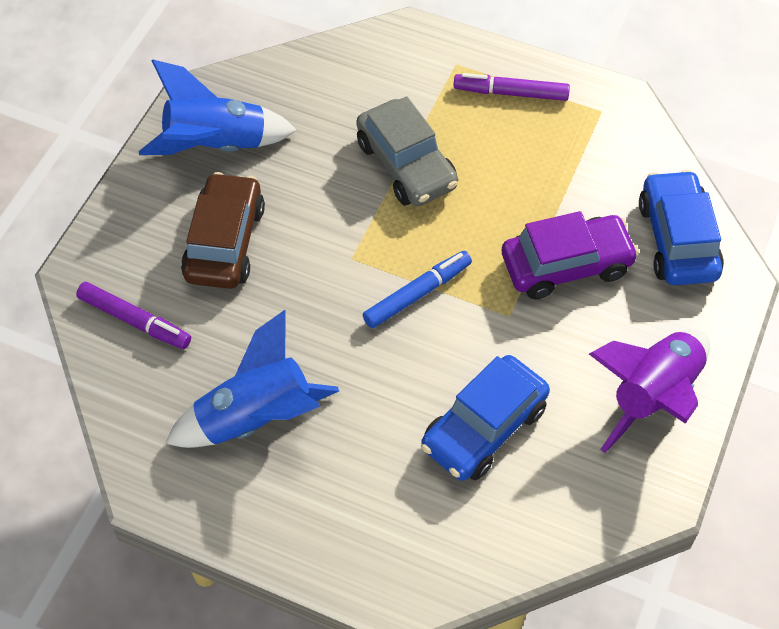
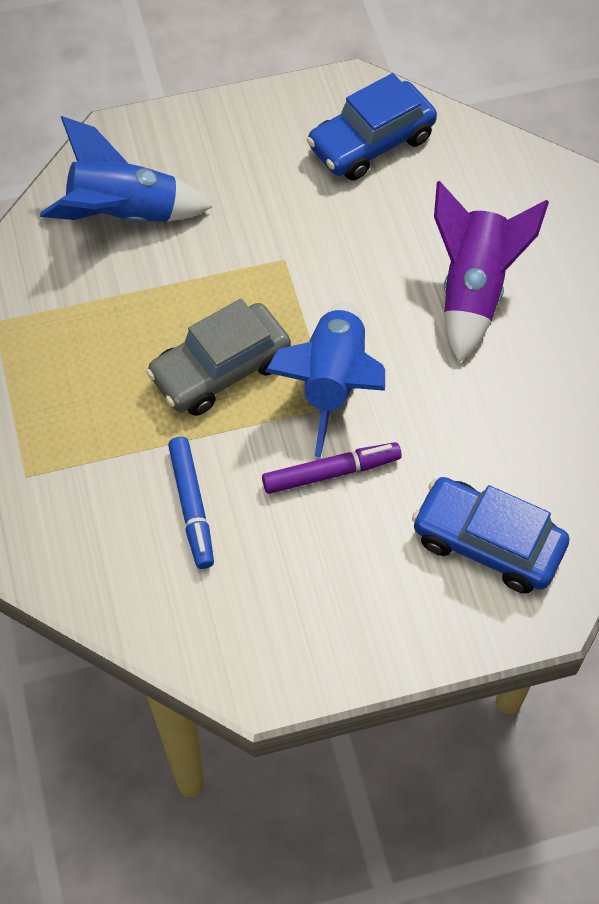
brown car: 1 -> 0
purple car: 1 -> 0
purple marker: 2 -> 1

